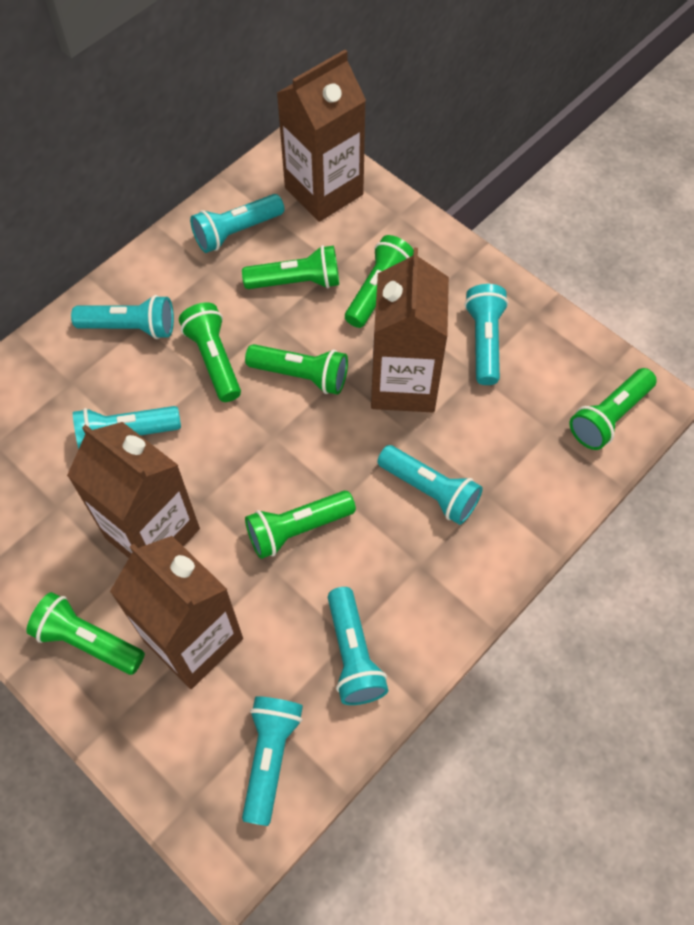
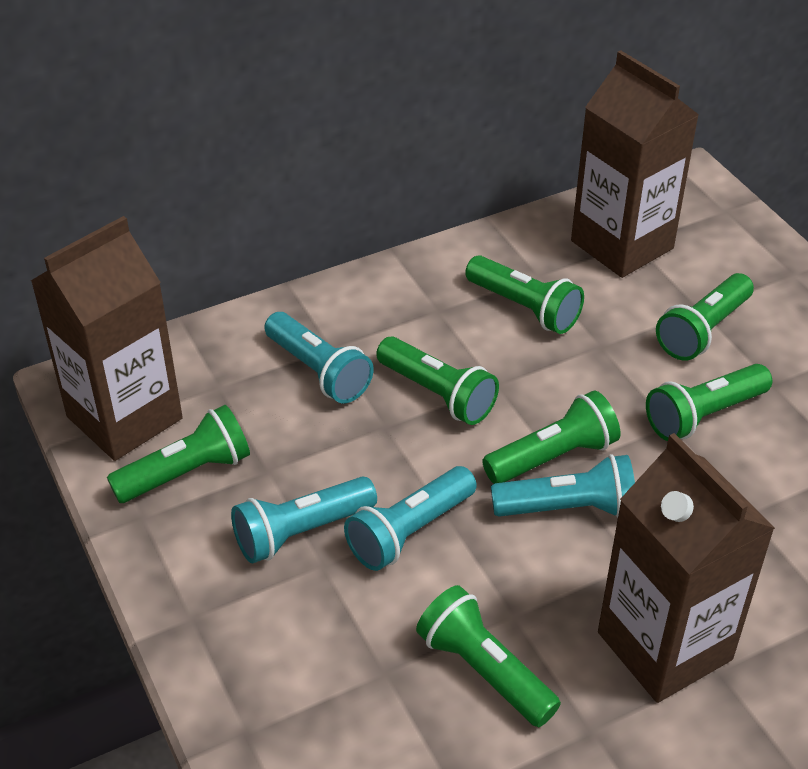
brown carton: 4 -> 3
turquoise flashlight: 7 -> 4

